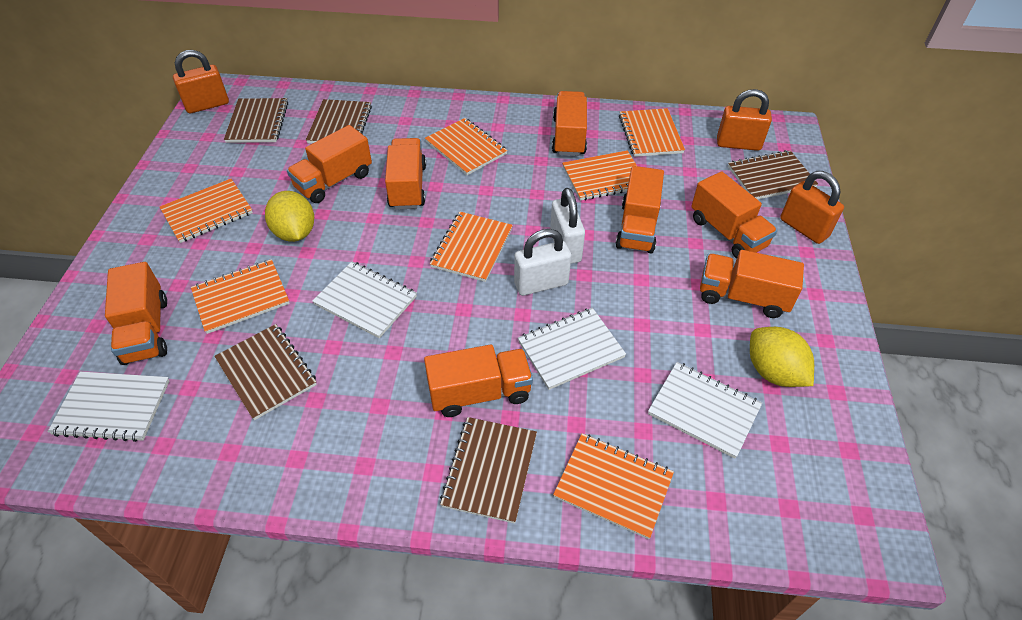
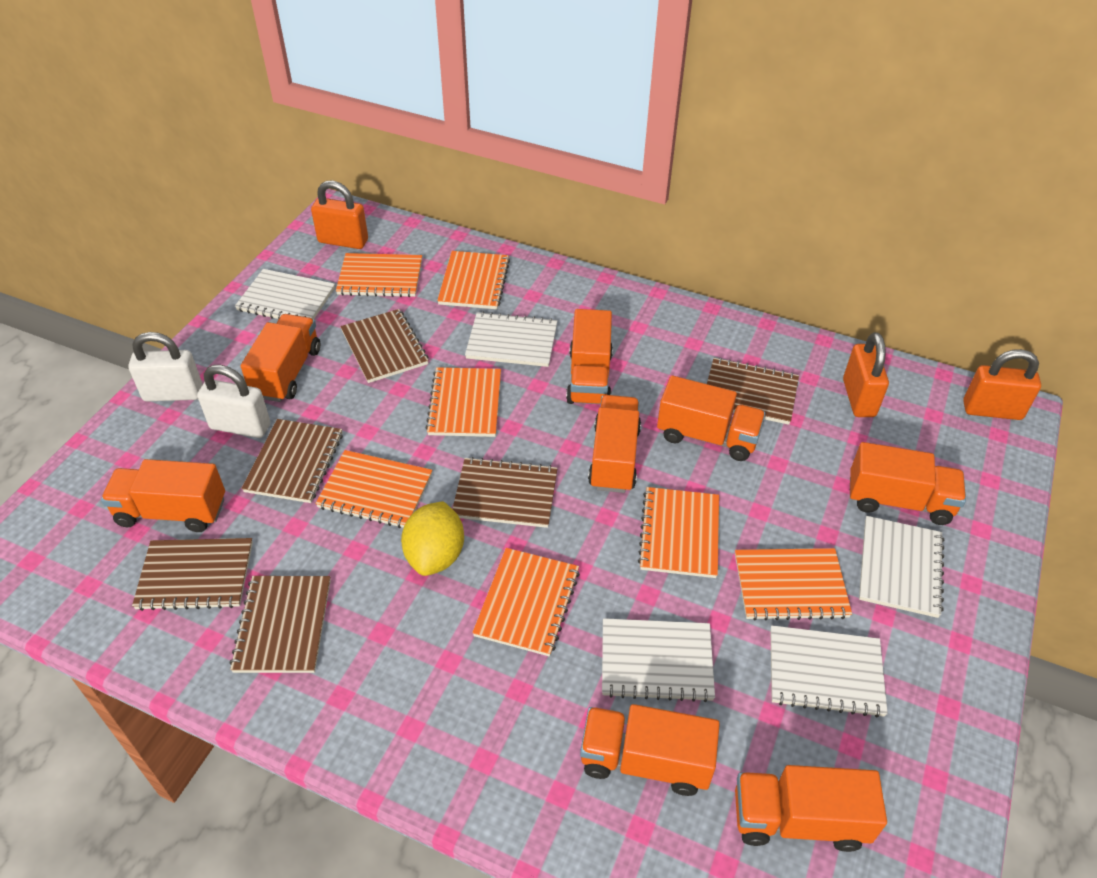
brown notebook: 5 -> 6
white notebook: 4 -> 5
yellow lemon: 2 -> 1

